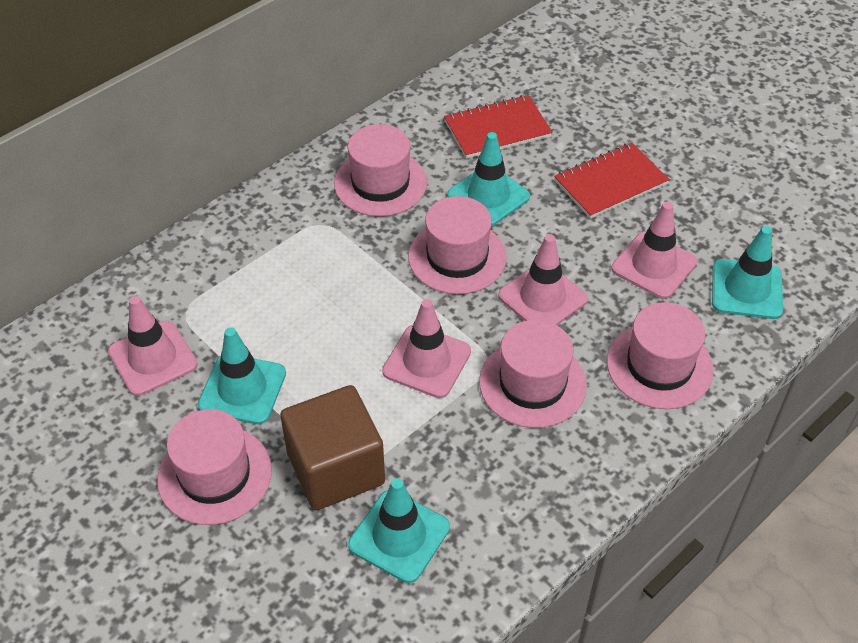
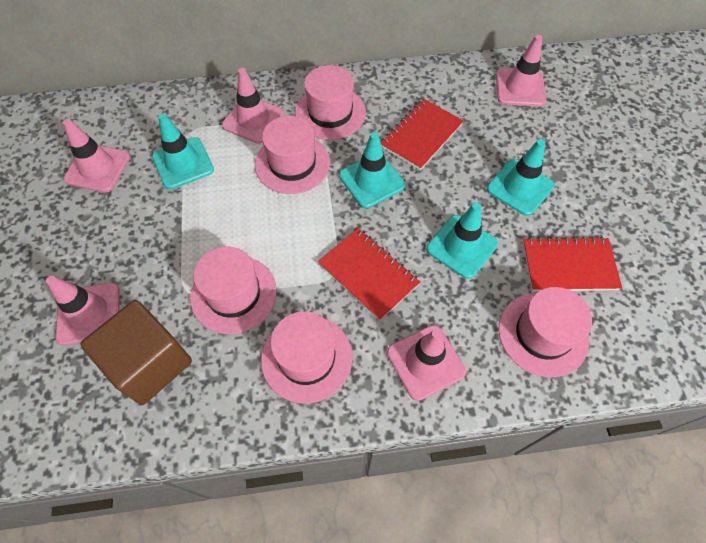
pink traffic cone: 4 -> 5
red notebook: 2 -> 3

